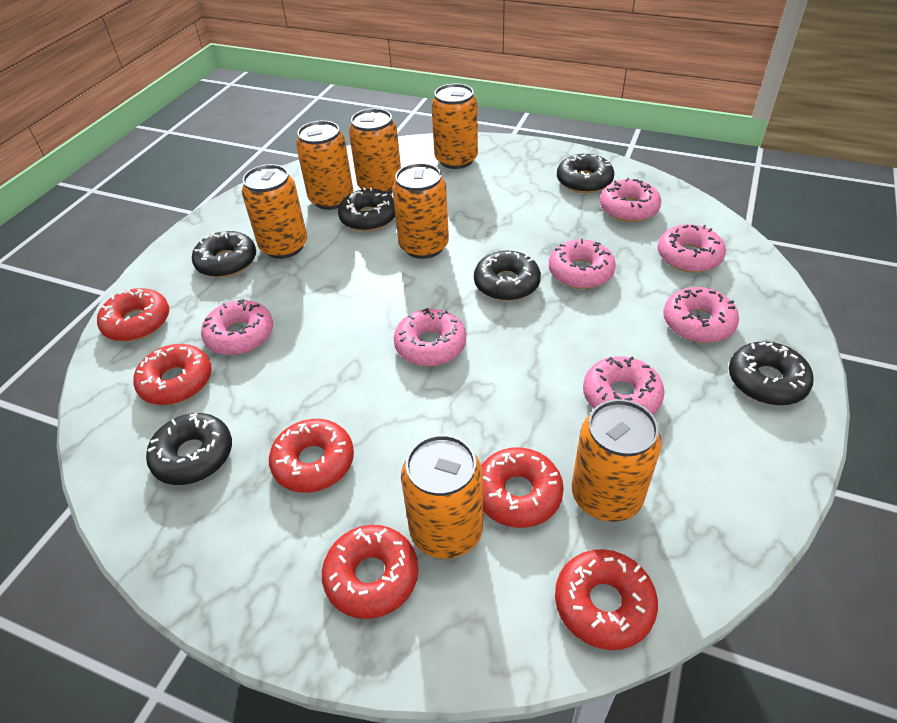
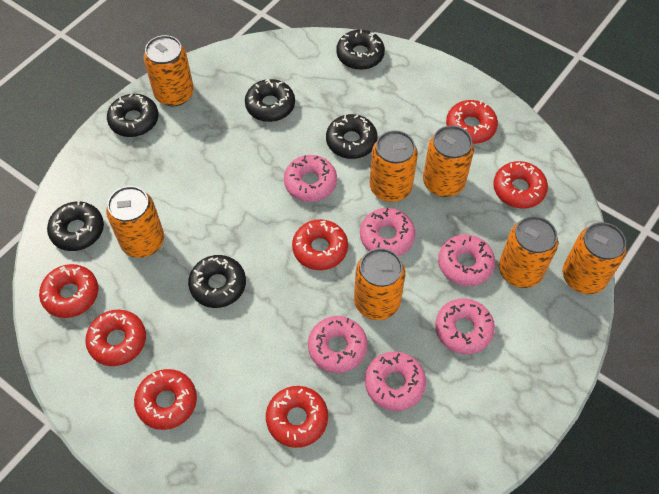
pink donut: 7 -> 6
red donut: 6 -> 7

